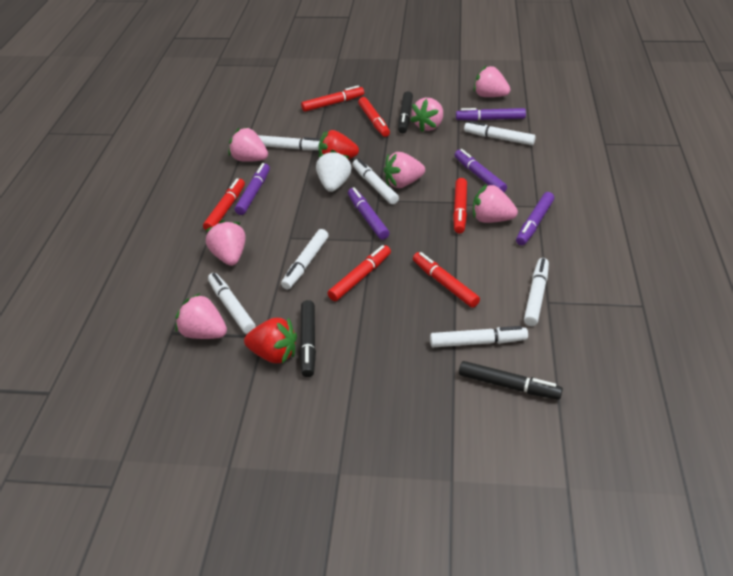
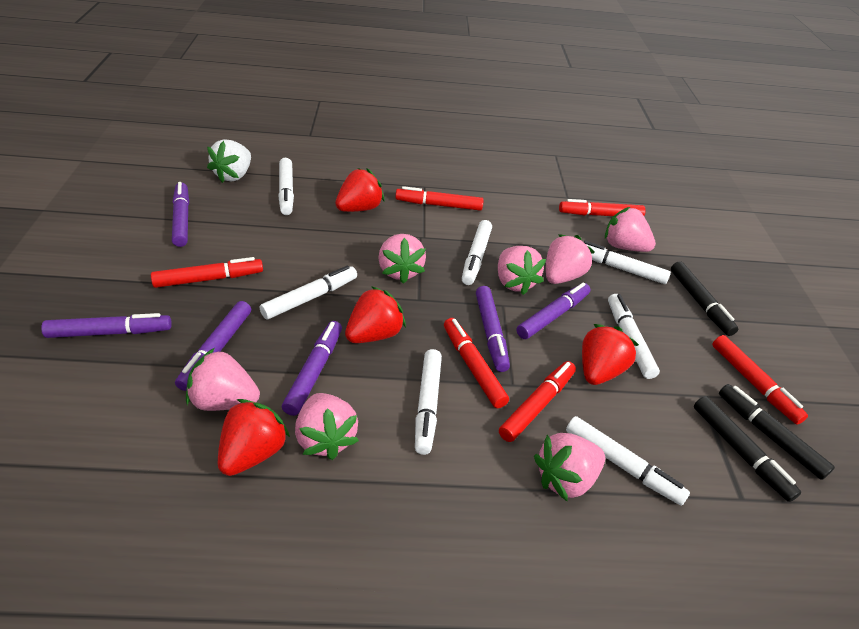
purple marker: 5 -> 6
red strawberry: 2 -> 4

